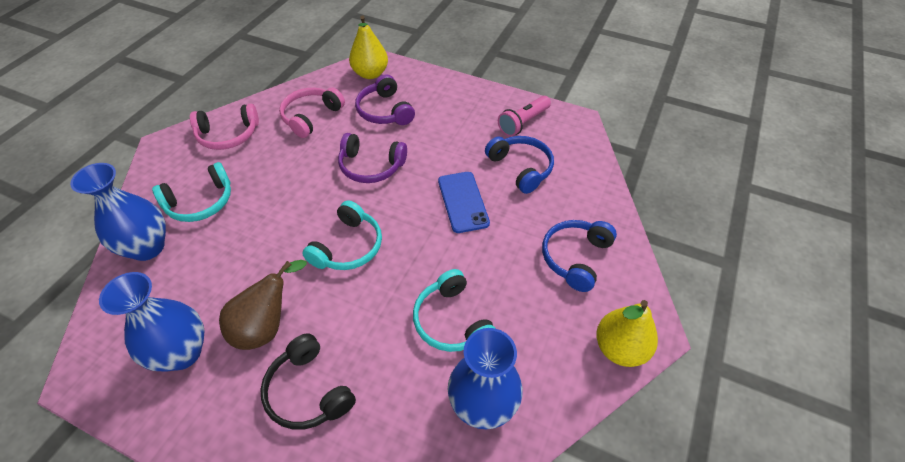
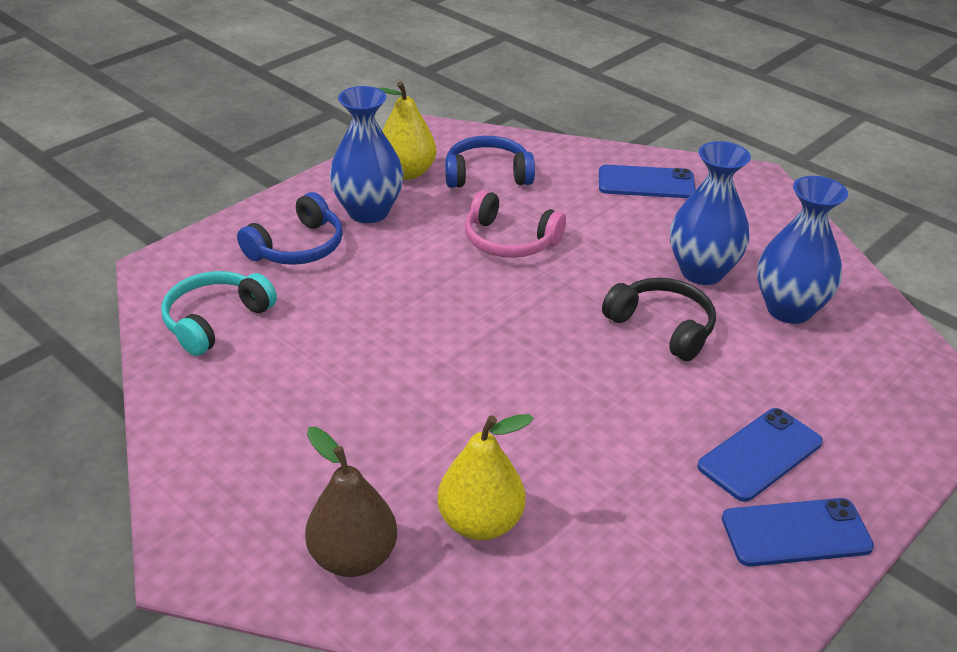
blue phone: 1 -> 3
pink flashlight: 1 -> 0
pink headphones: 2 -> 1
purple headphones: 2 -> 0
turquoise headphones: 3 -> 1

